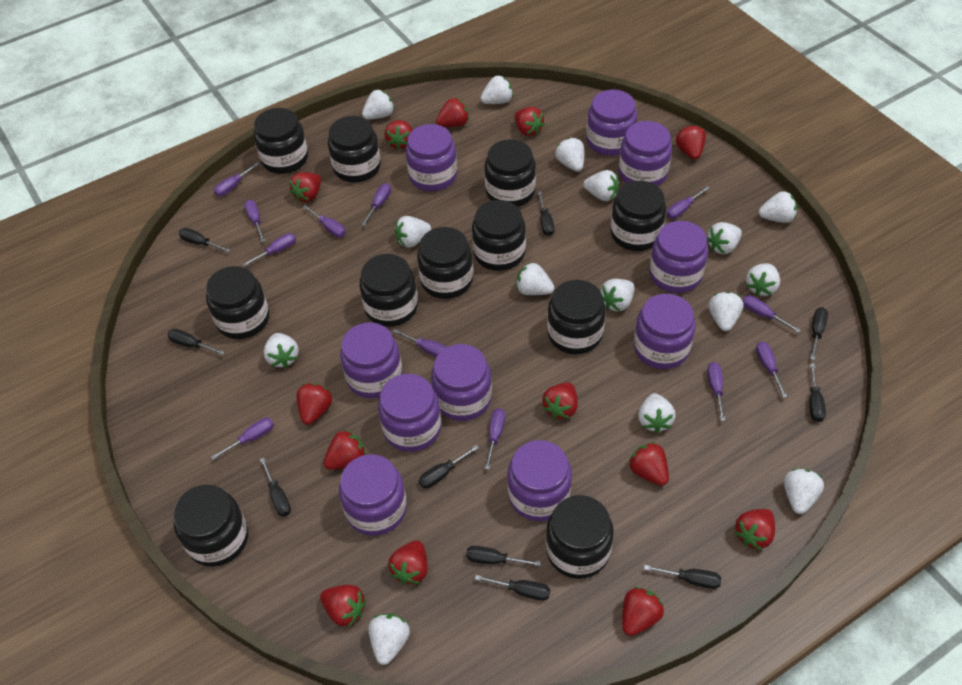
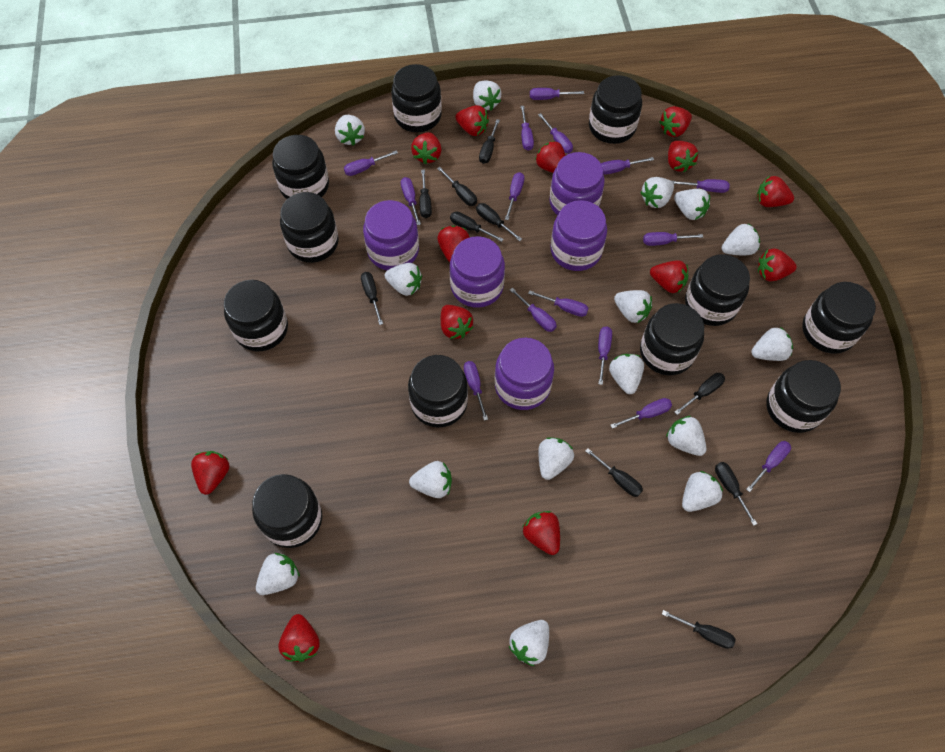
purple jar: 10 -> 5
purple screwdriver: 12 -> 15

